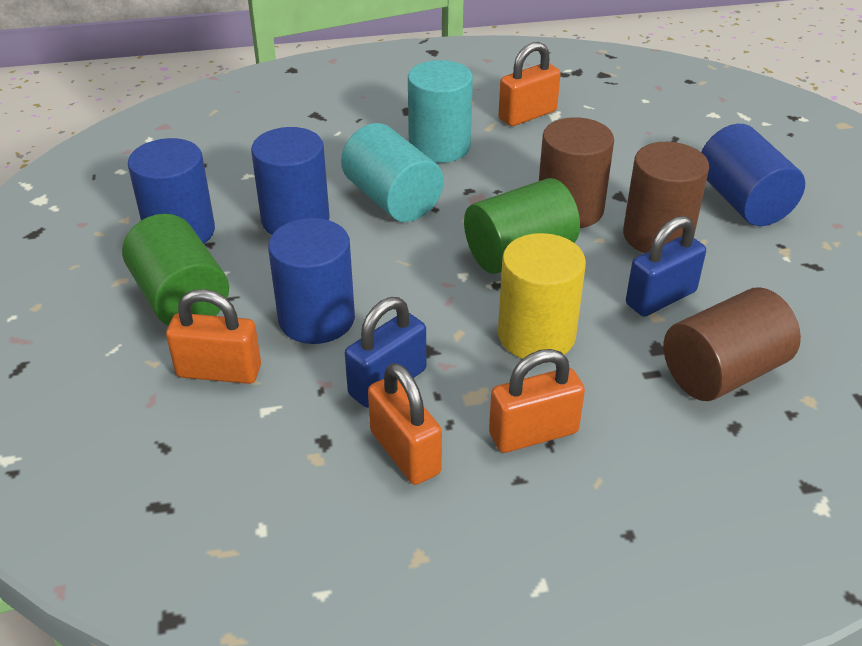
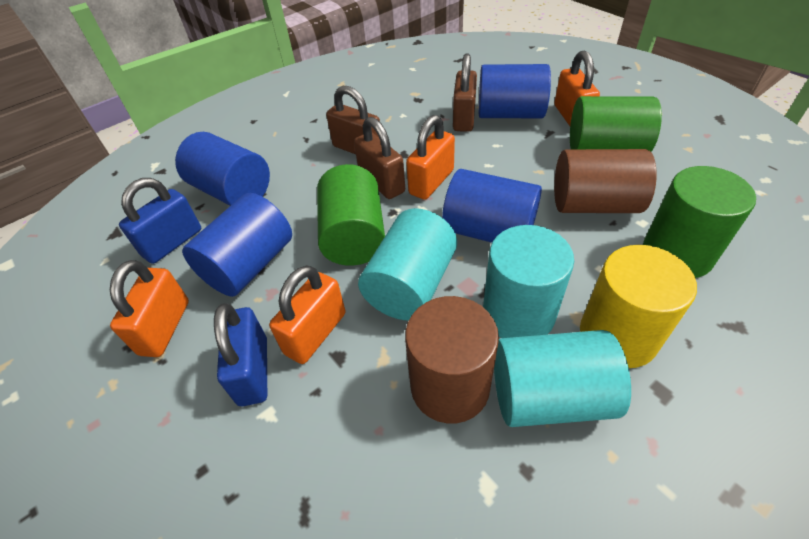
brown cylinder: 3 -> 2
brown padlock: 0 -> 3
green cylinder: 2 -> 3
turquoise cylinder: 2 -> 3

